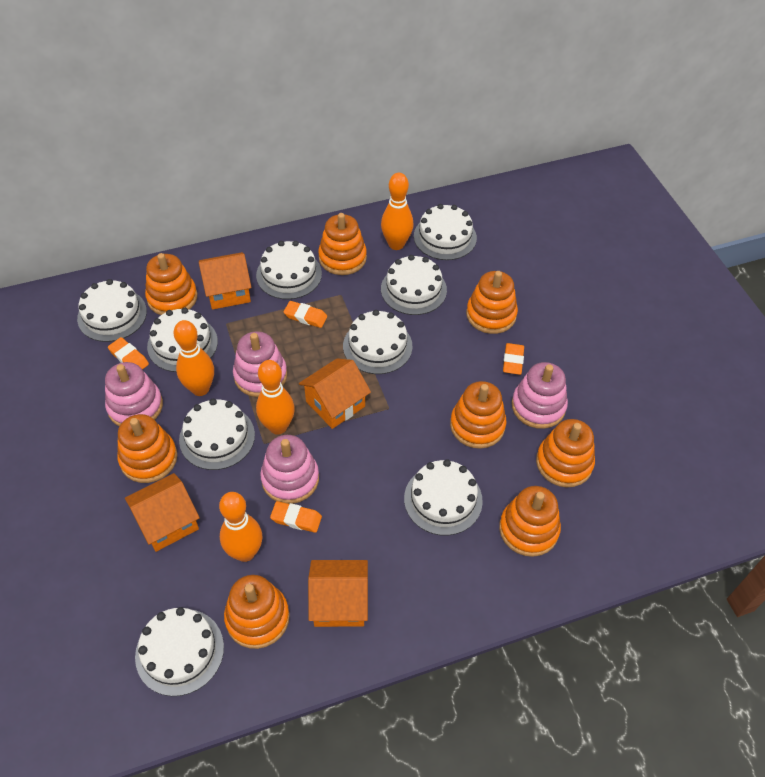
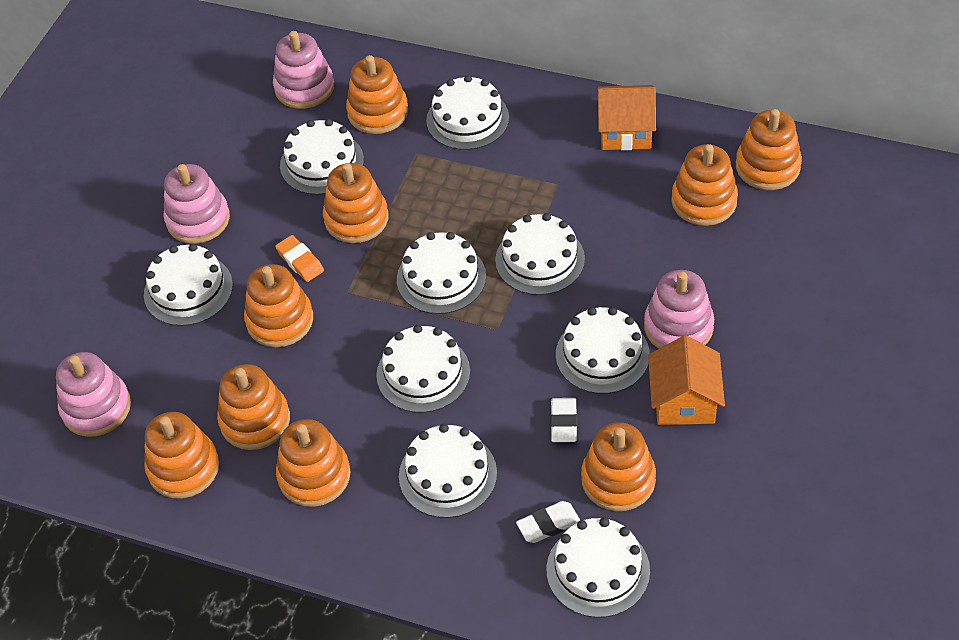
orange bowling pin: 4 -> 0
orange eraser: 4 -> 1
orange house: 4 -> 2
orange stacking toy: 8 -> 9
white eraser: 0 -> 2

